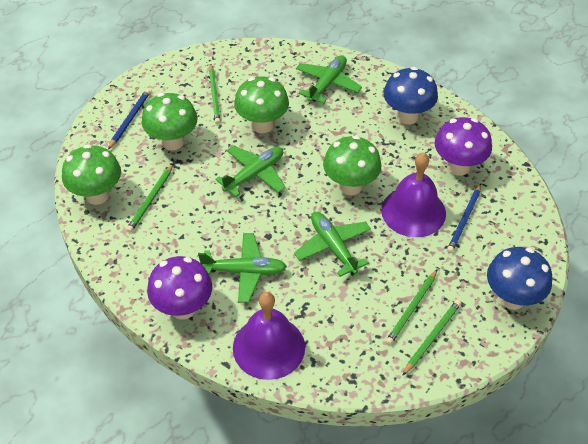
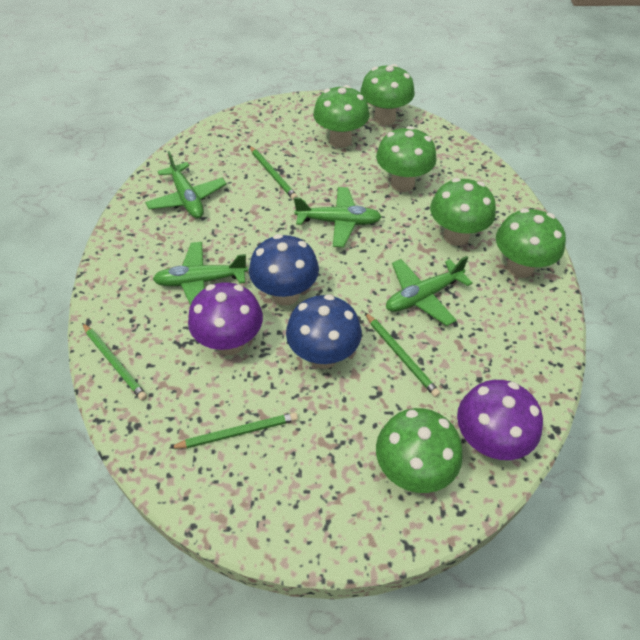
blue pencil: 2 -> 0
green mushroom: 4 -> 6
purple bell: 2 -> 0

